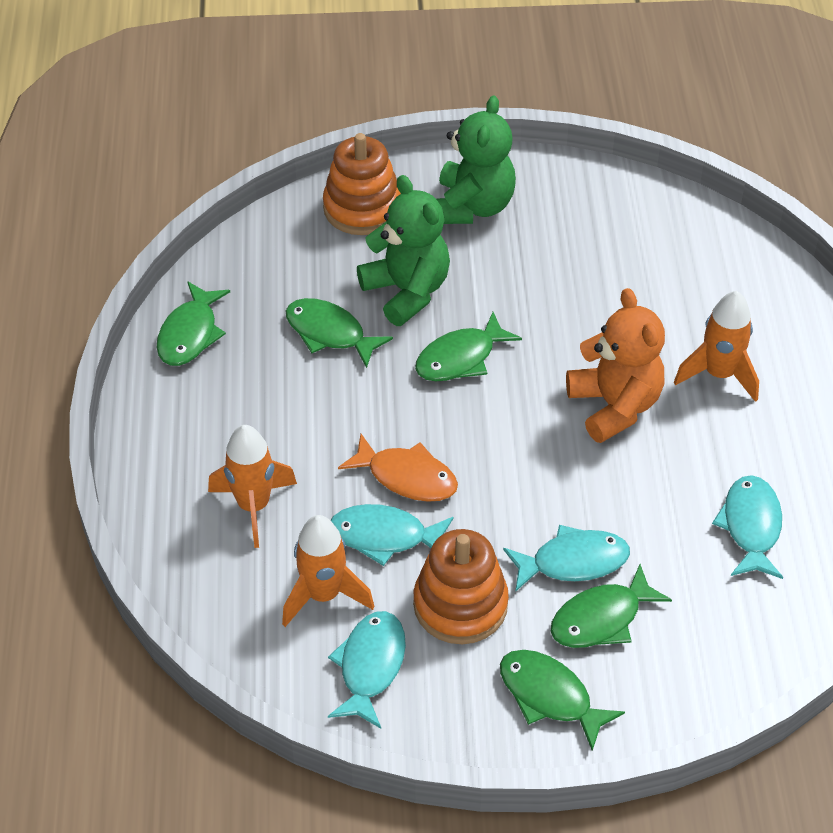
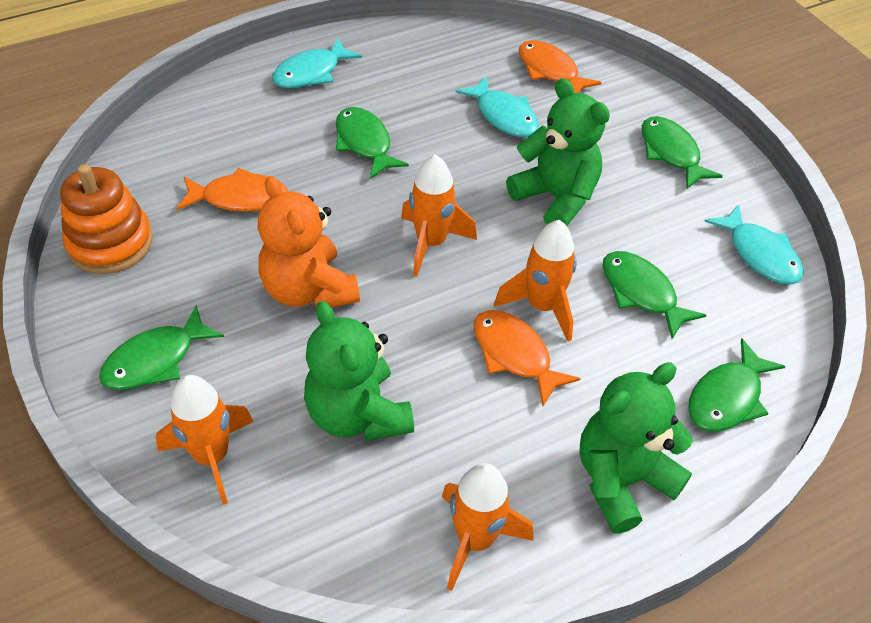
green teddy bear: 2 -> 3
orange fish: 1 -> 3
orange rocket: 3 -> 4
orange stacking toy: 2 -> 1
turquoise fish: 4 -> 3

